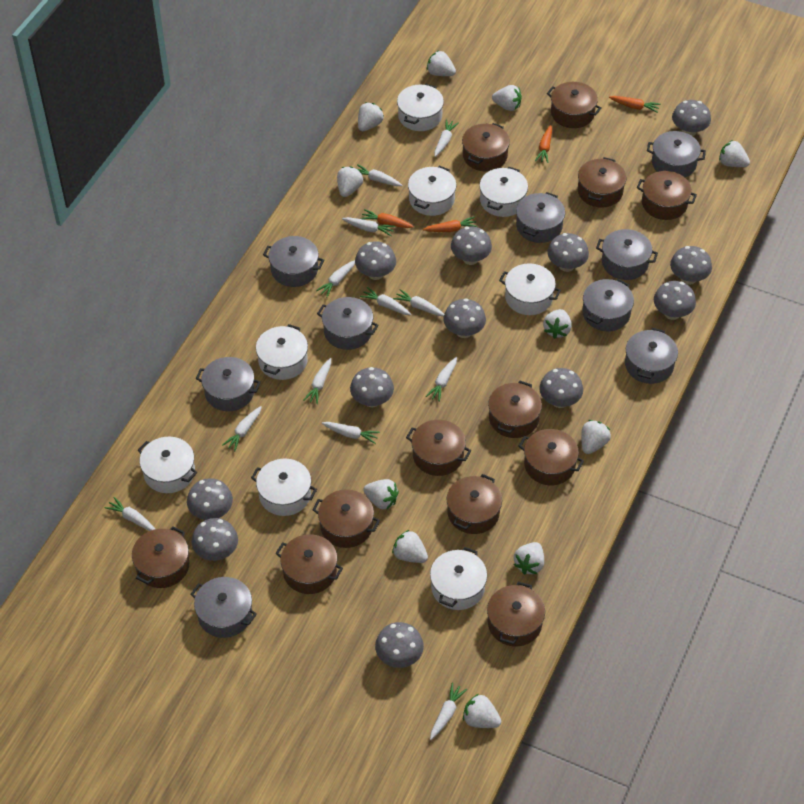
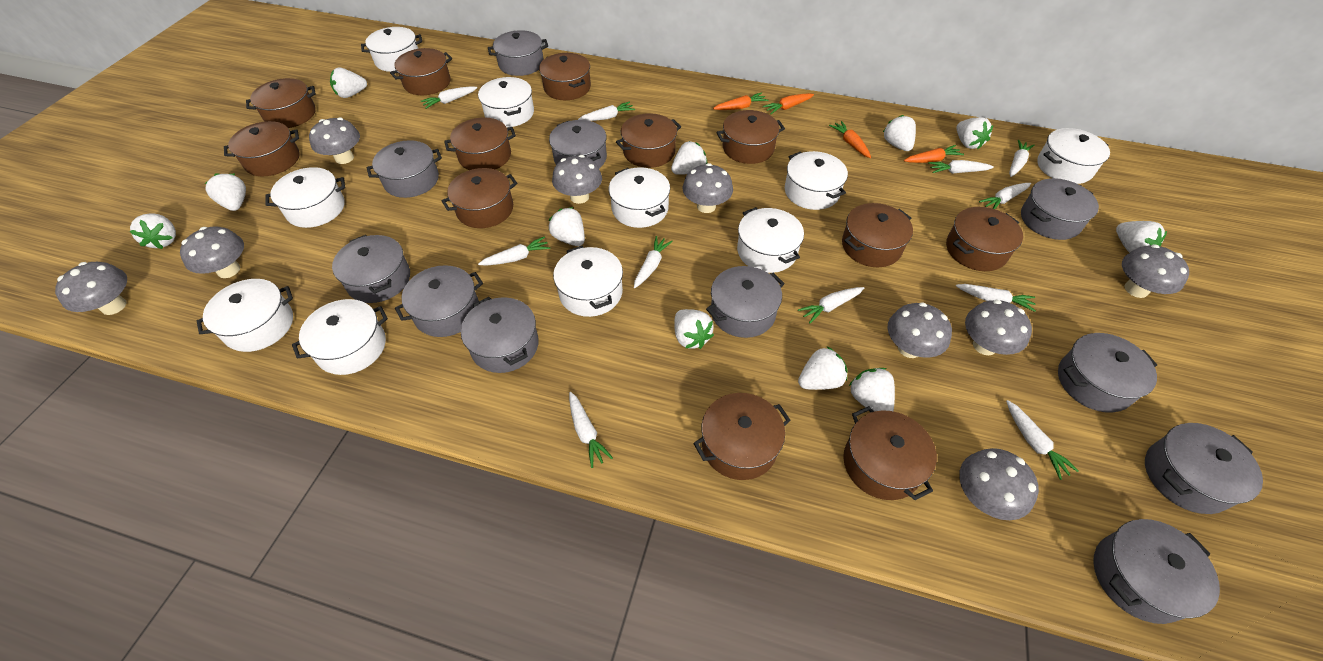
grey mushroom: 12 -> 9
grey pot: 9 -> 11
white carrot: 12 -> 11
white pot: 8 -> 10

